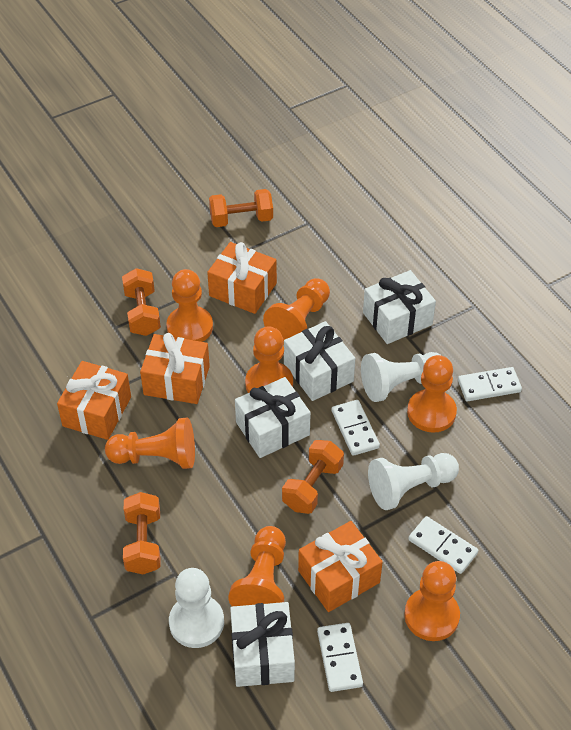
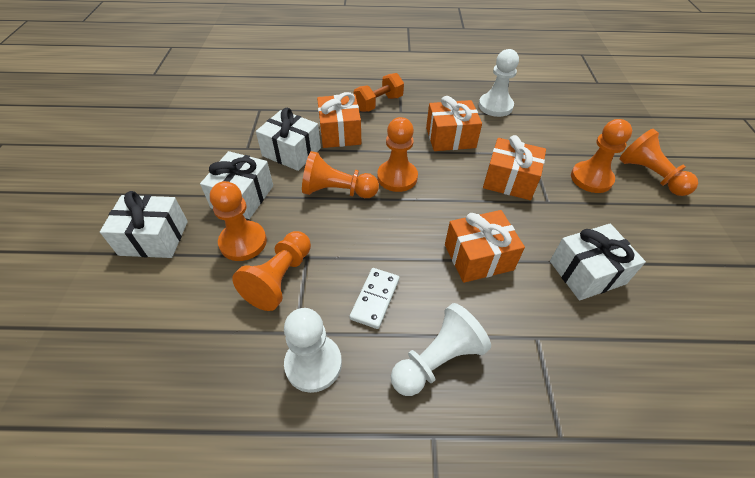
orange dumbbell: 4 -> 1
orange pawn: 7 -> 6
white domino: 4 -> 1

